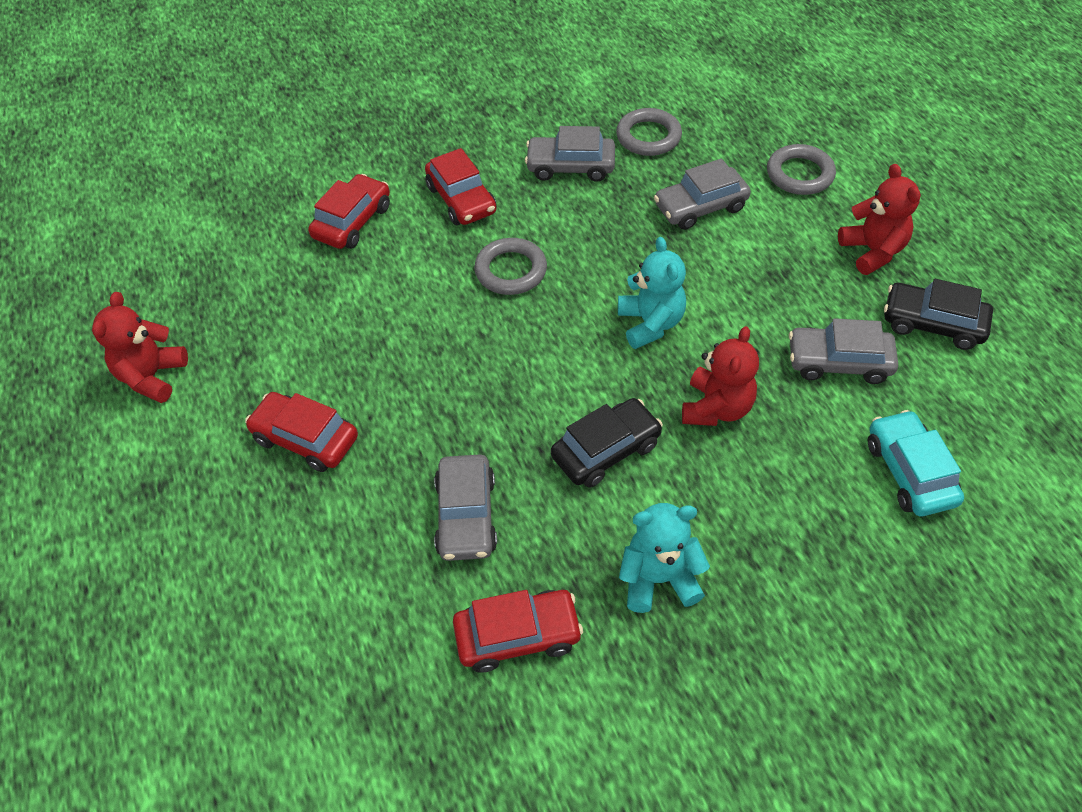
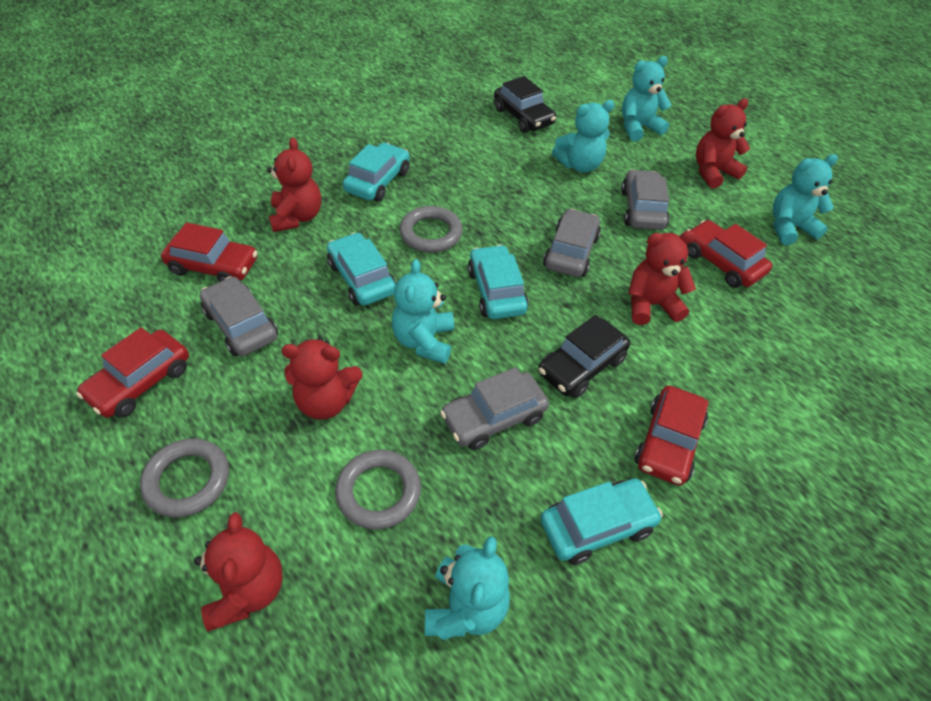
red teddy bear: 3 -> 5
turquoise car: 1 -> 4
turquoise teddy bear: 2 -> 5

